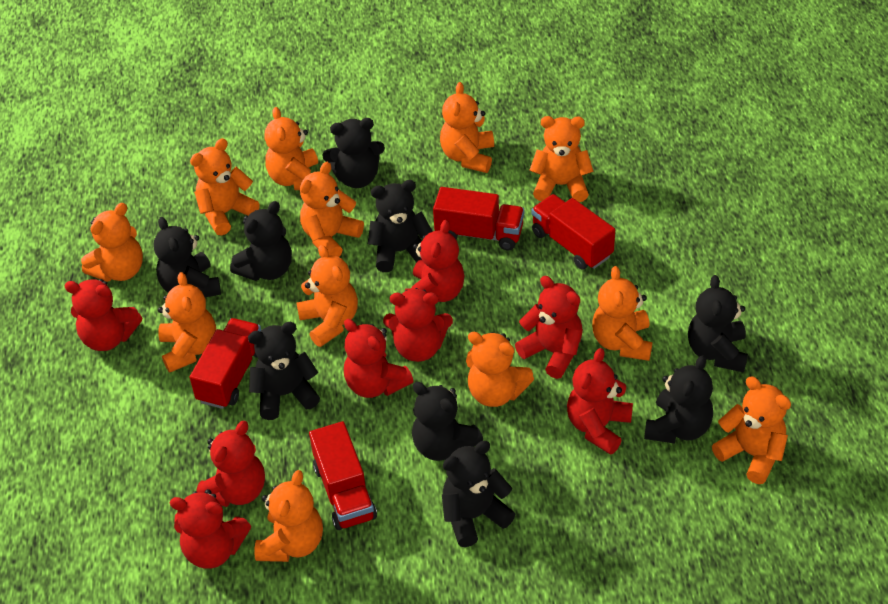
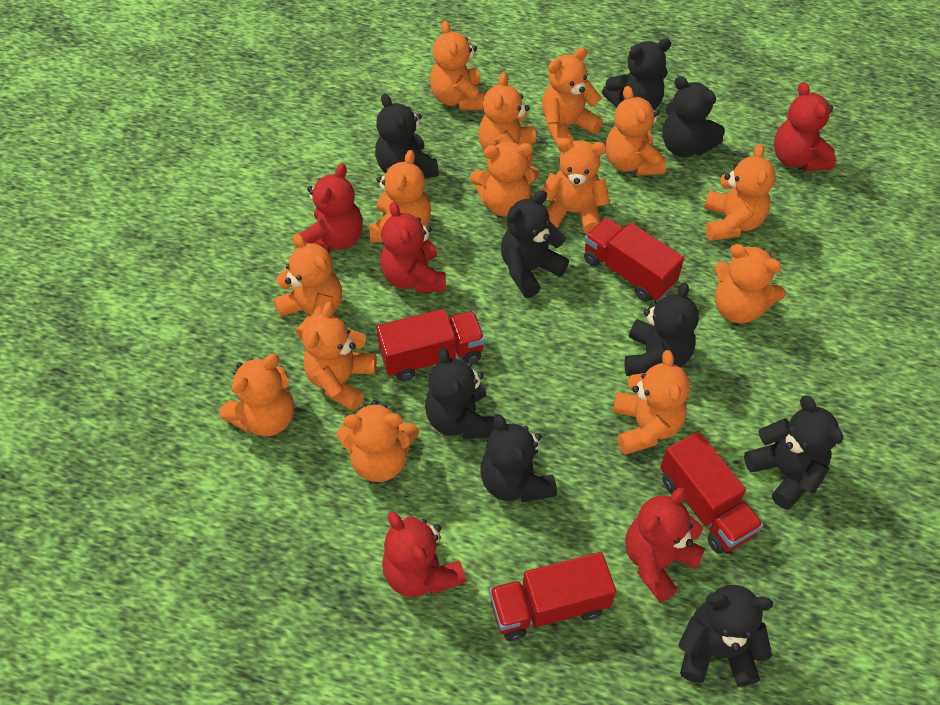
orange teddy bear: 12 -> 14
red teddy bear: 8 -> 5

